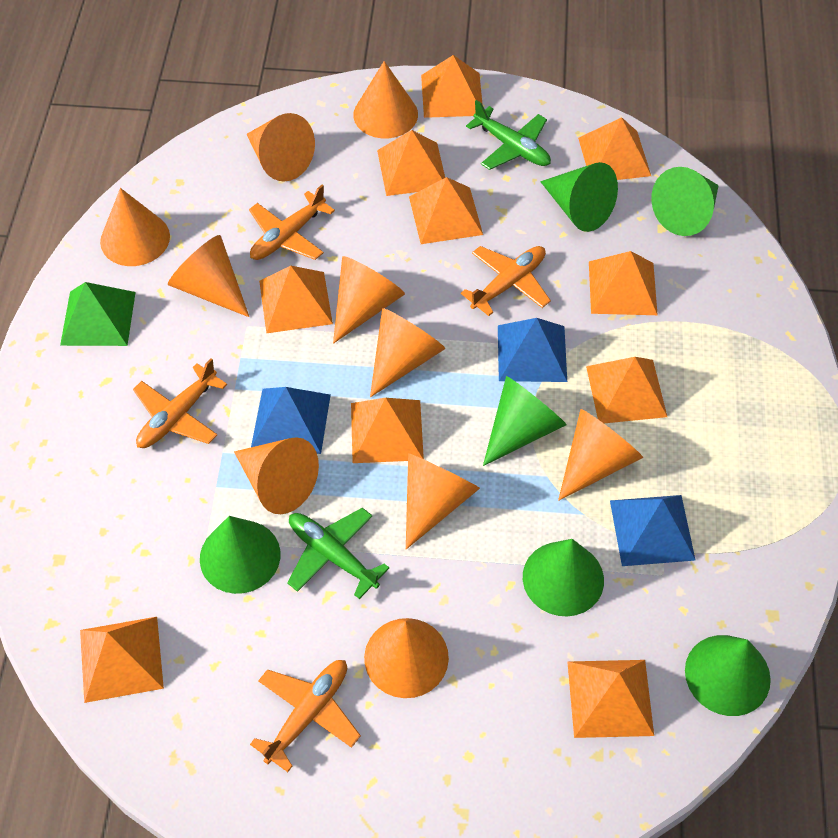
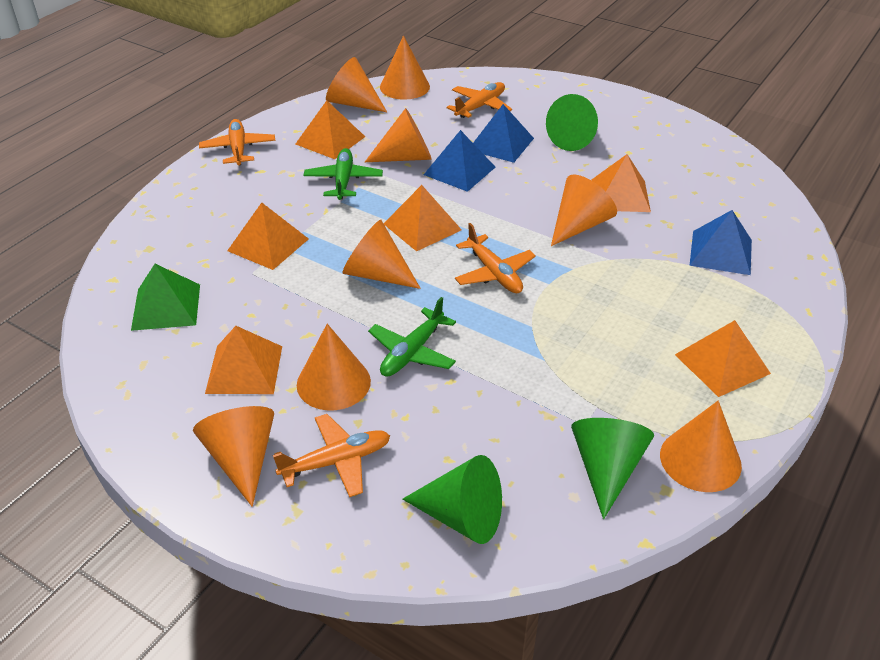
green cone: 6 -> 3
orange cone: 10 -> 8
orange pyramid: 10 -> 6

